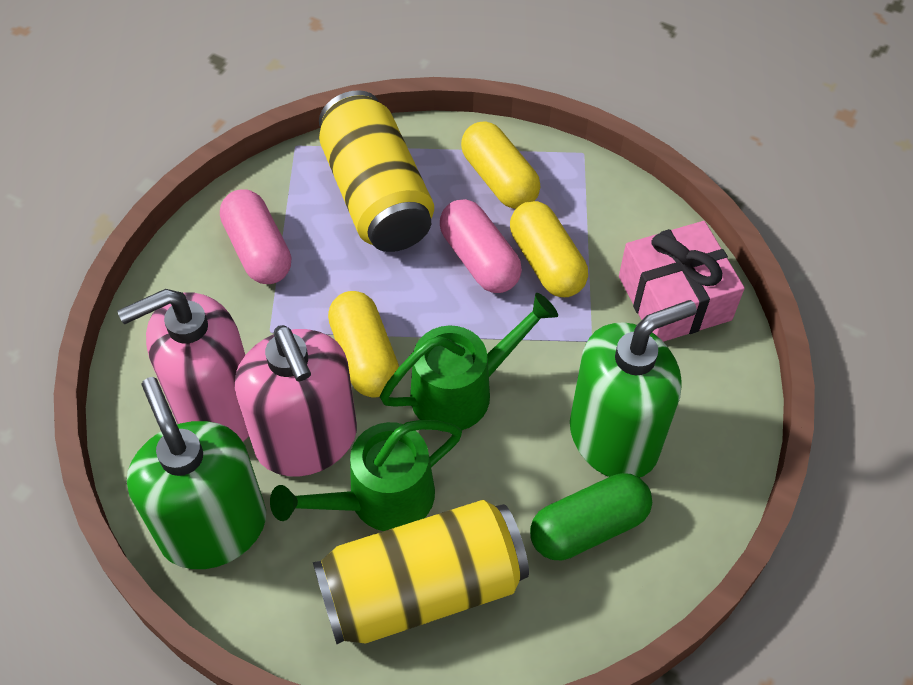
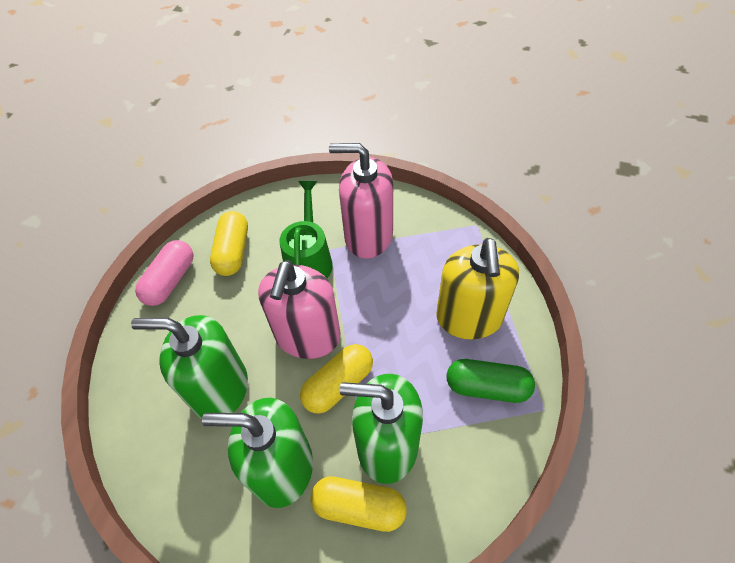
green soap dispenser: 2 -> 3
green watering can: 2 -> 1
pink capsule: 2 -> 1
pink gift: 1 -> 0
yellow can: 2 -> 0
yellow soap dispenser: 0 -> 1

